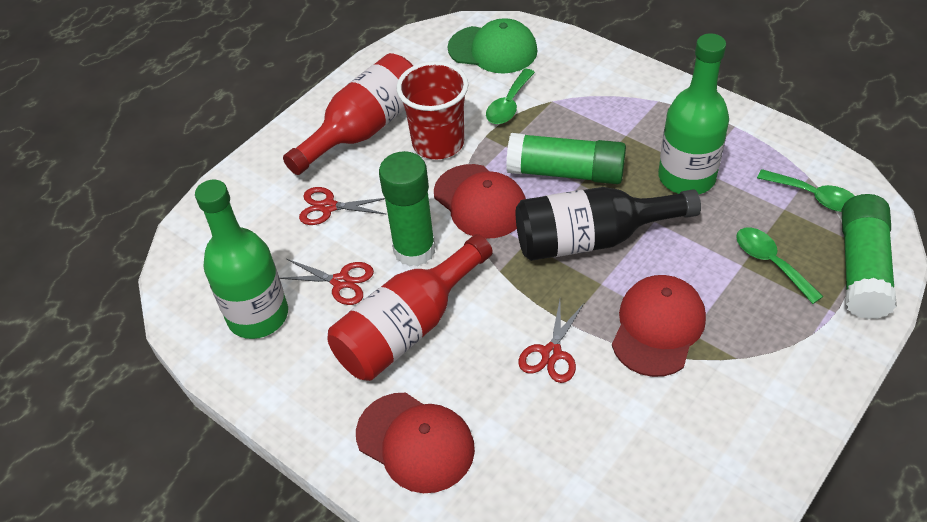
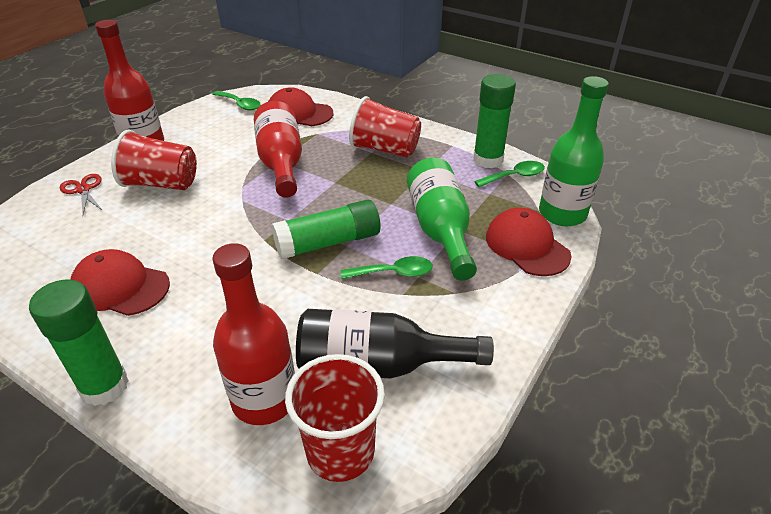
green cap: 1 -> 0
red bottle: 2 -> 3
red cup: 1 -> 3
red scissors: 3 -> 1

